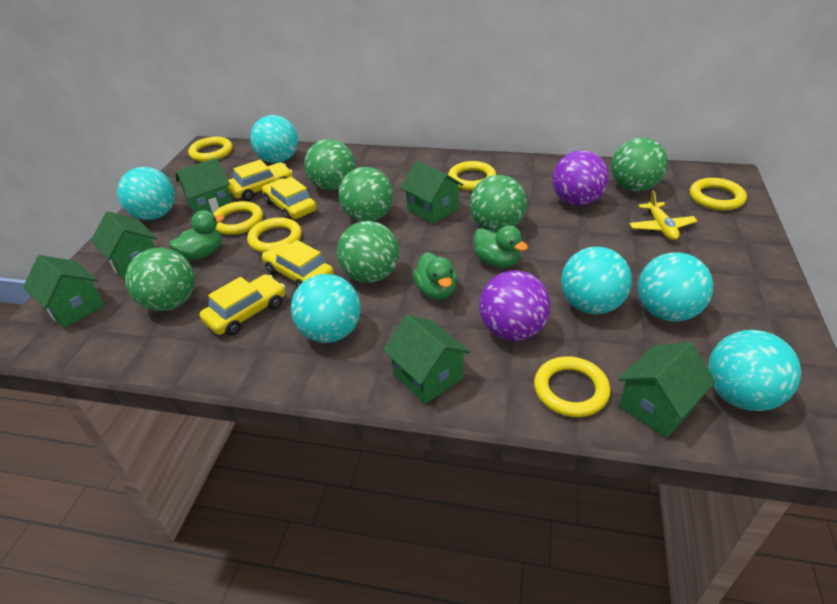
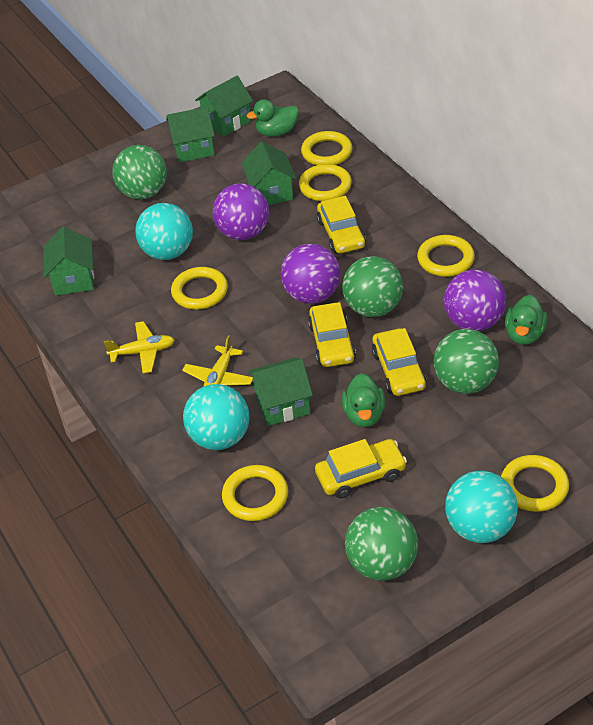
green ball: 6 -> 4
green house: 6 -> 5
purple ball: 2 -> 3
turquoise ball: 6 -> 3
yellow plane: 1 -> 2

